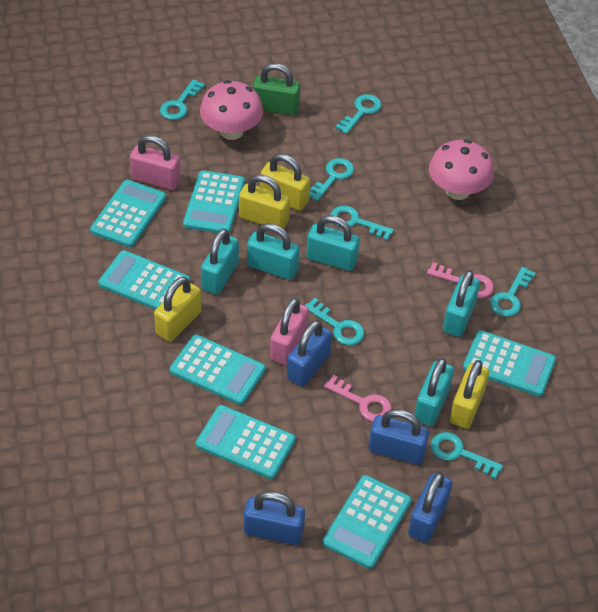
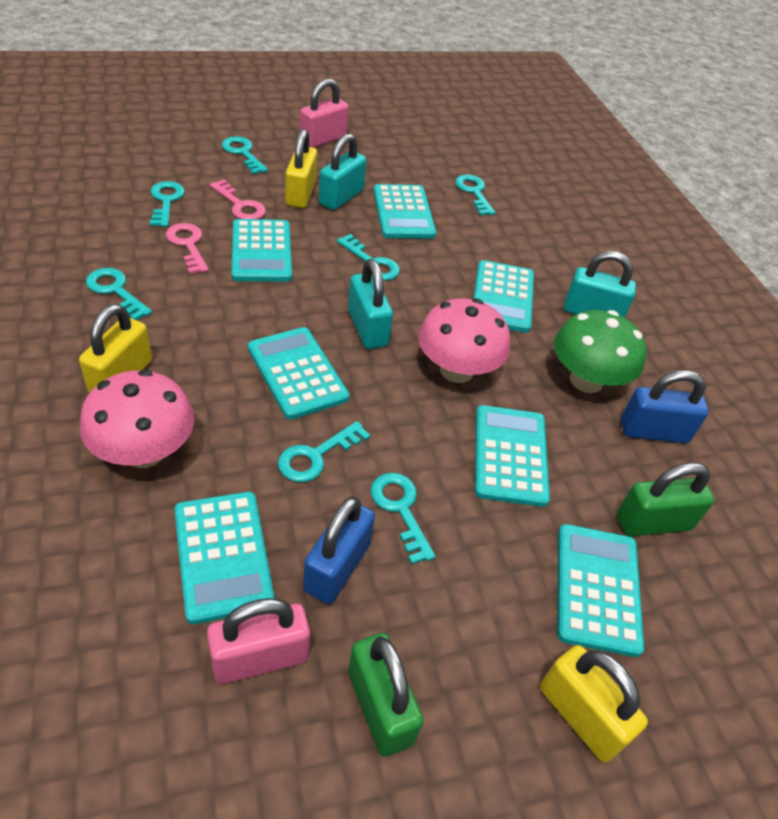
blue padlock: 4 -> 2
green mushroom: 0 -> 1
green padlock: 1 -> 2
turquoise padlock: 5 -> 3
yellow padlock: 4 -> 3

